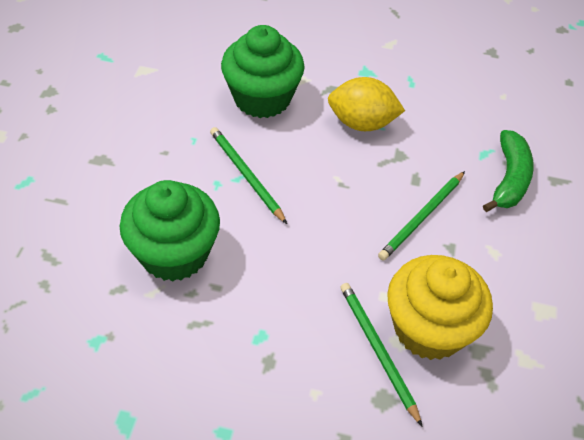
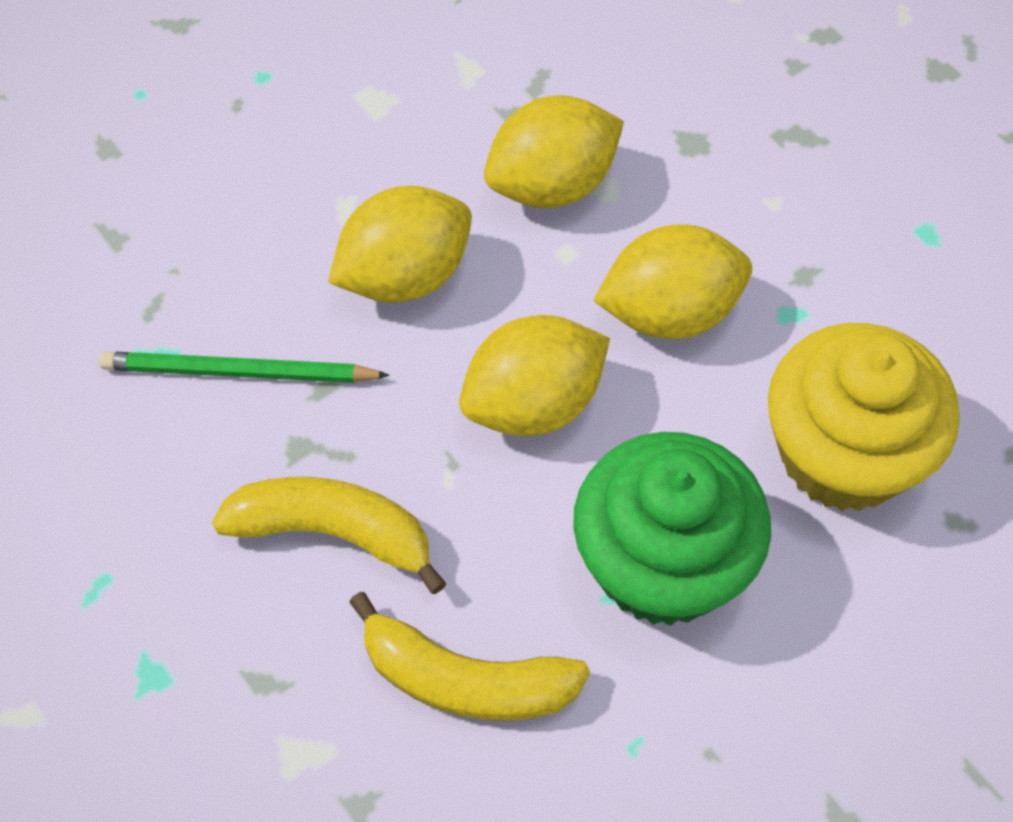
green banana: 1 -> 0
green cupcake: 2 -> 1
green pencil: 3 -> 1
yellow banana: 0 -> 2
yellow lemon: 1 -> 4

